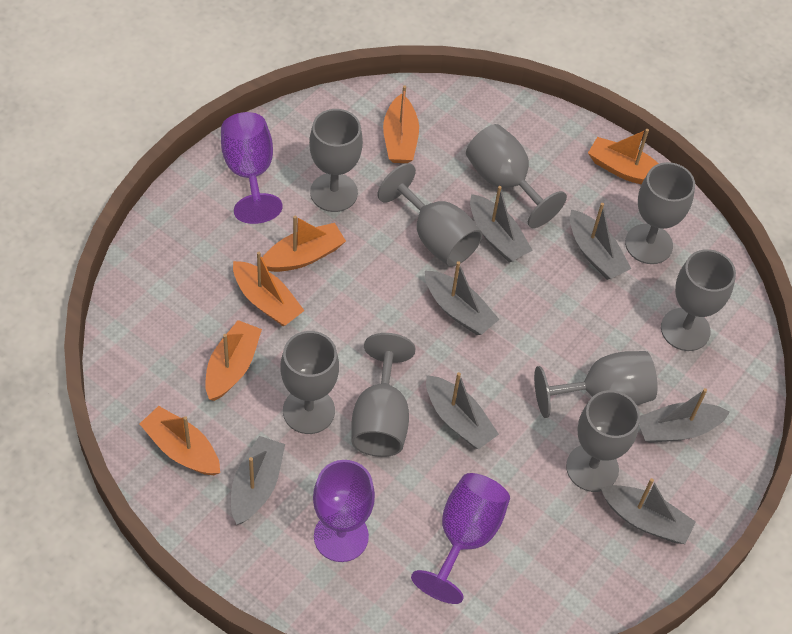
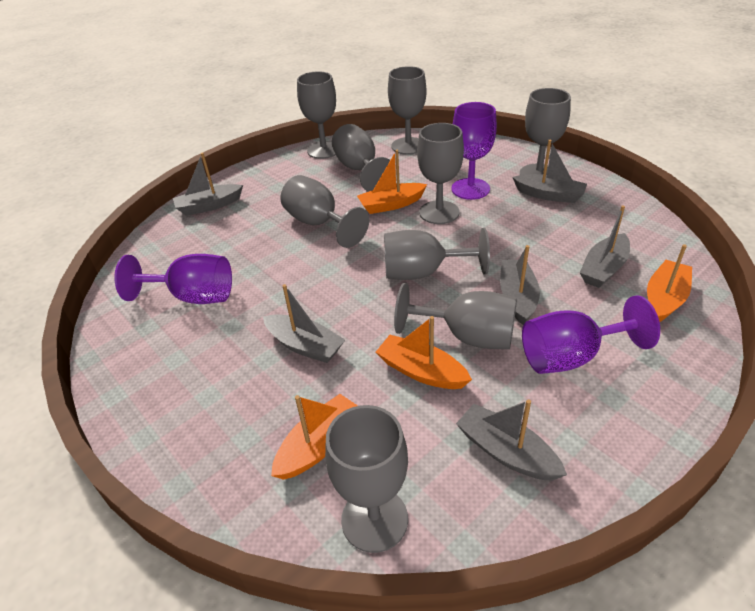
grey boat: 7 -> 6
orange boat: 6 -> 4

